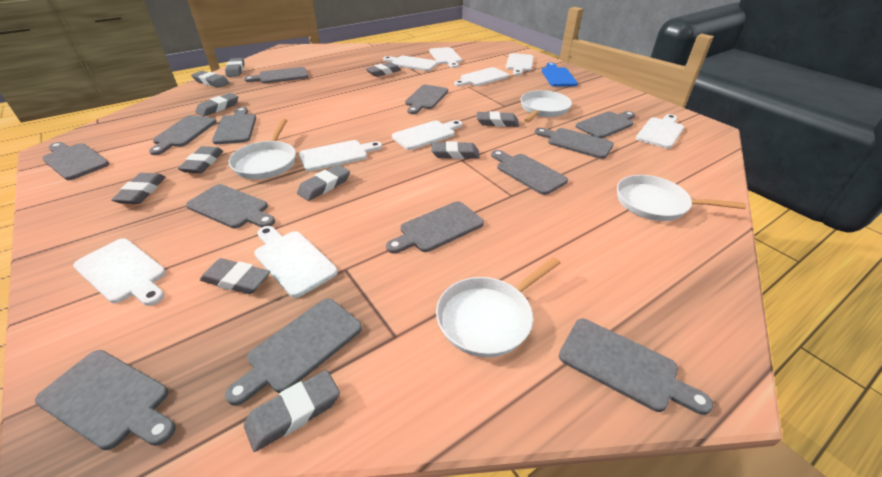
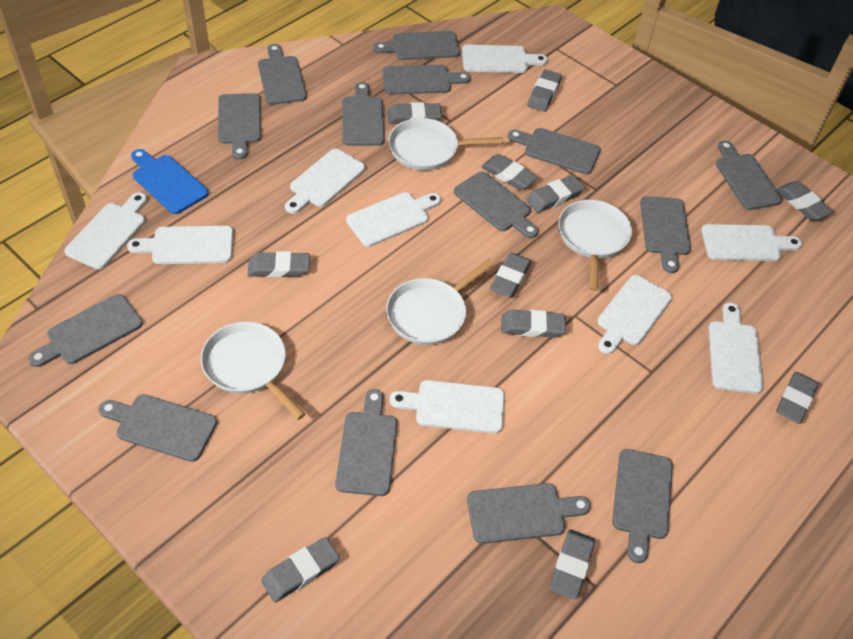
grey cutting board: 13 -> 14

